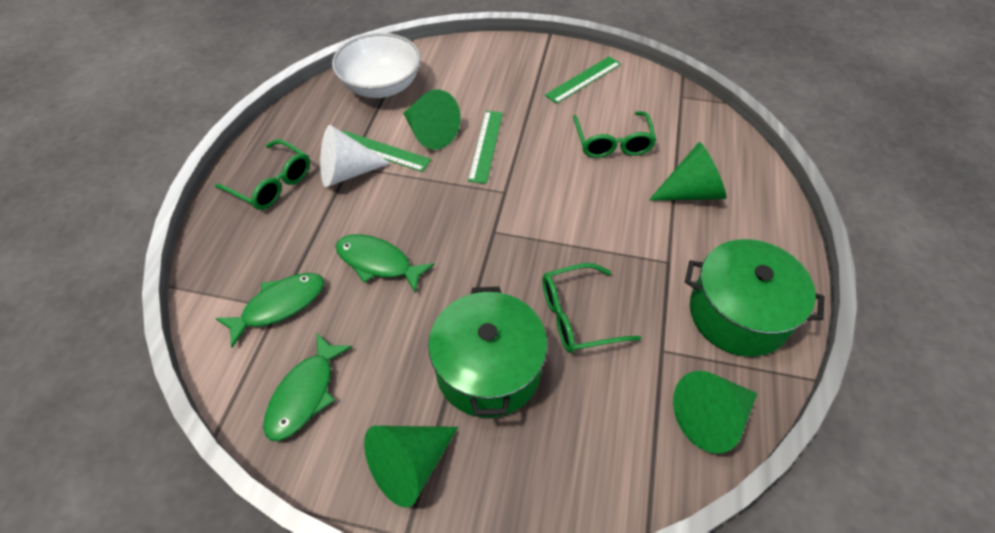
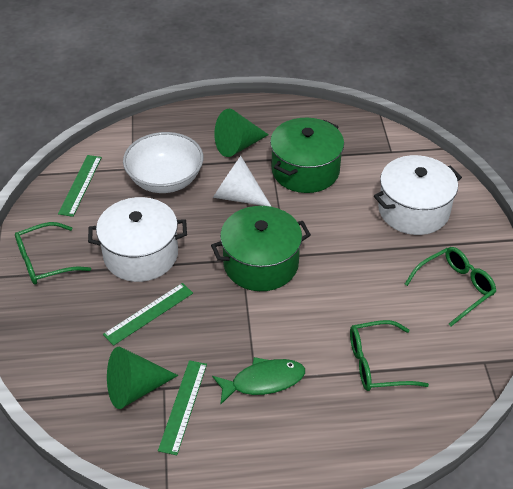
green cone: 4 -> 2
green fish: 3 -> 1
white pot: 0 -> 2

